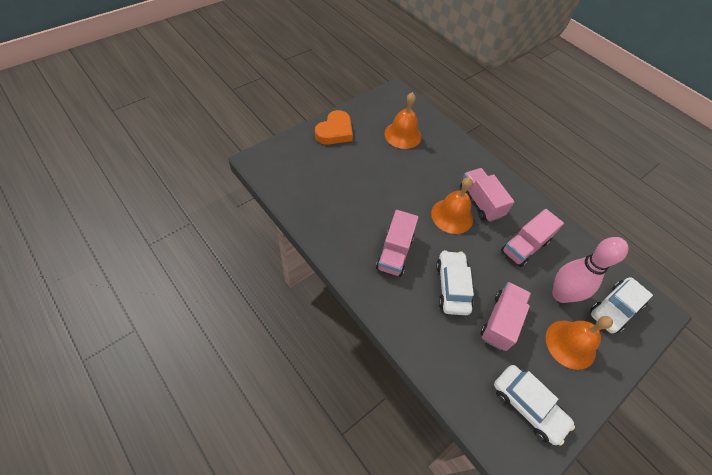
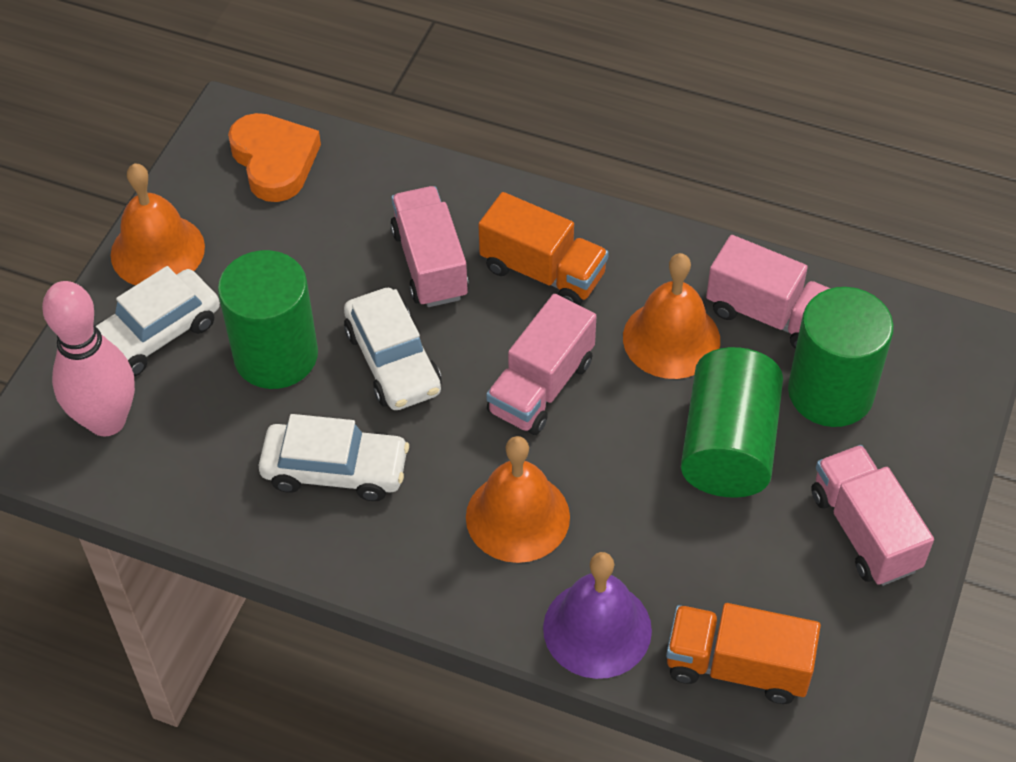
green cylinder: 0 -> 3
orange truck: 0 -> 2
purple bell: 0 -> 1

